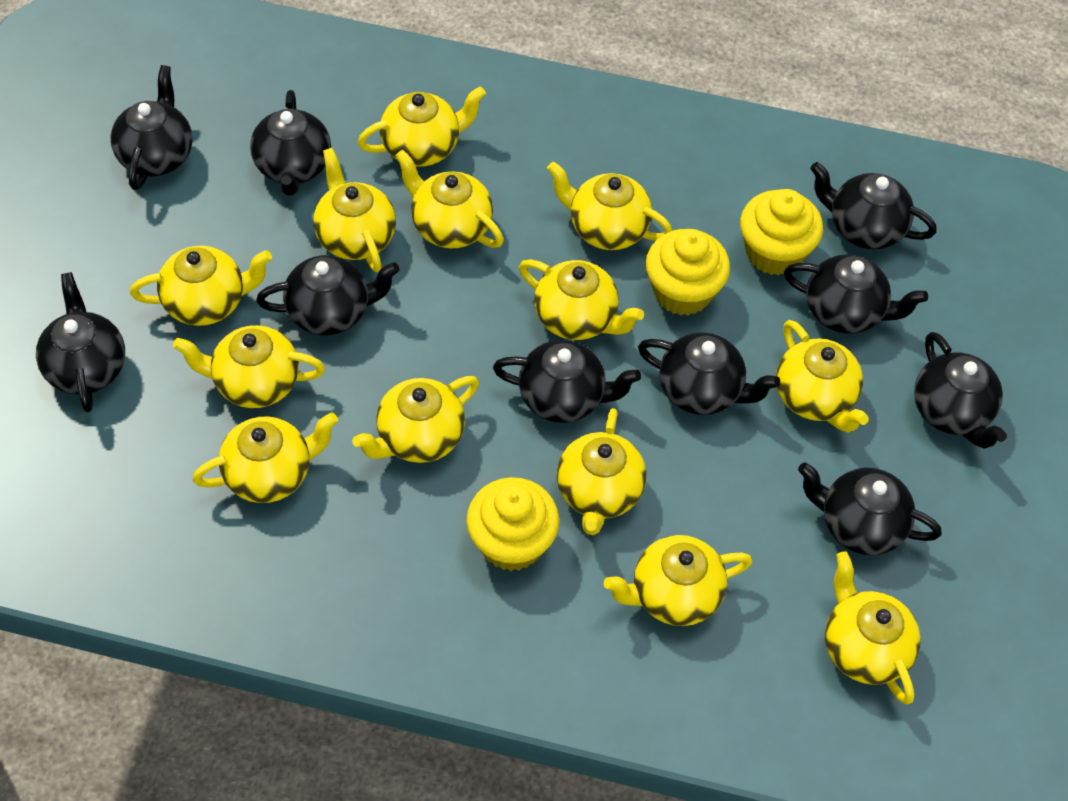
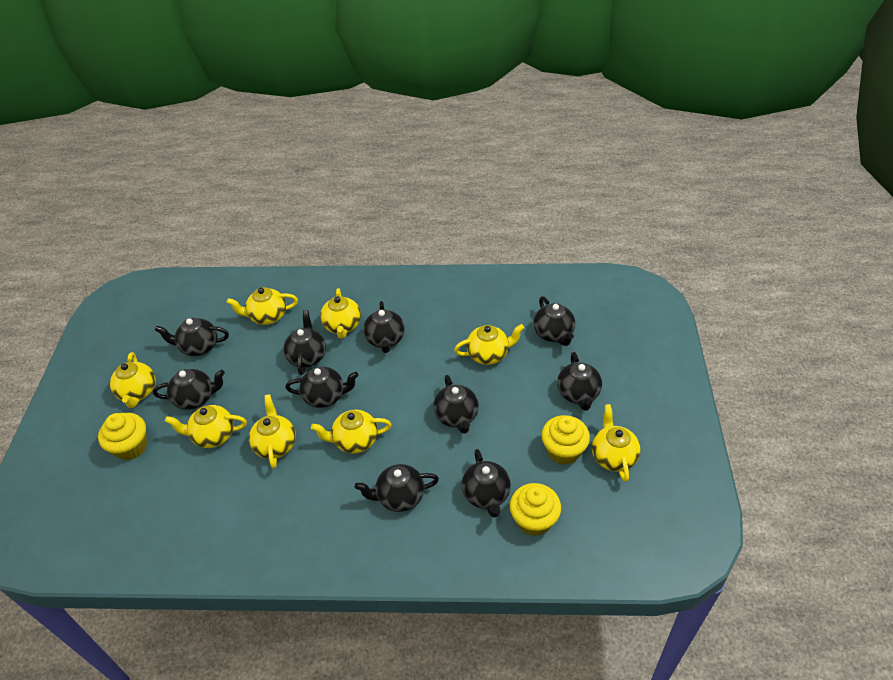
yellow teapot: 13 -> 8

